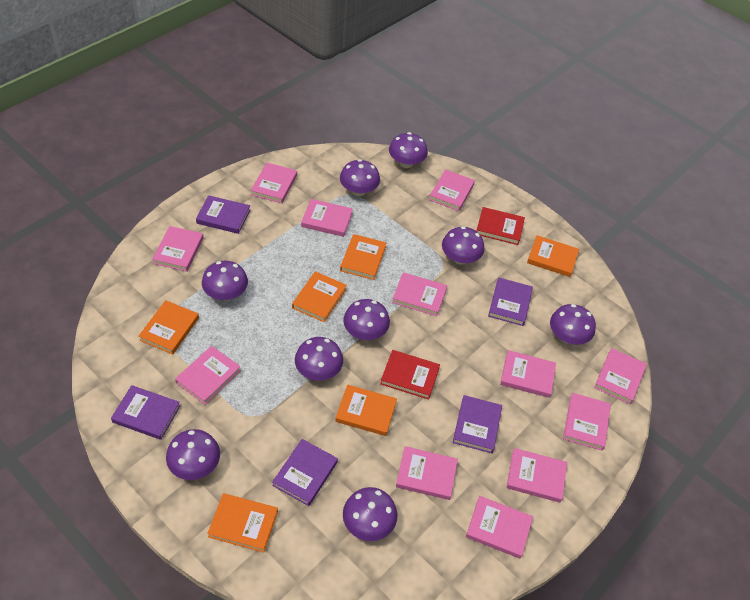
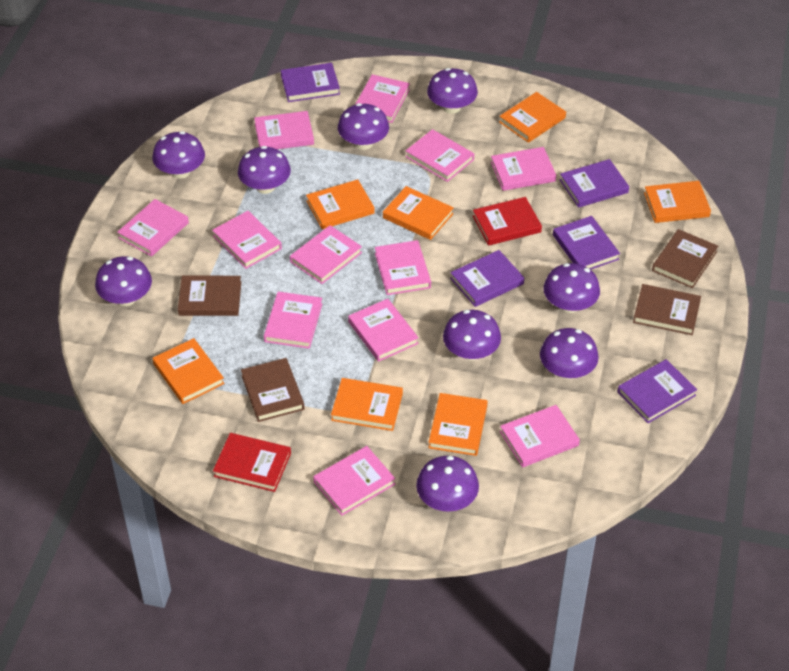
brown book: 0 -> 4
orange book: 6 -> 7

